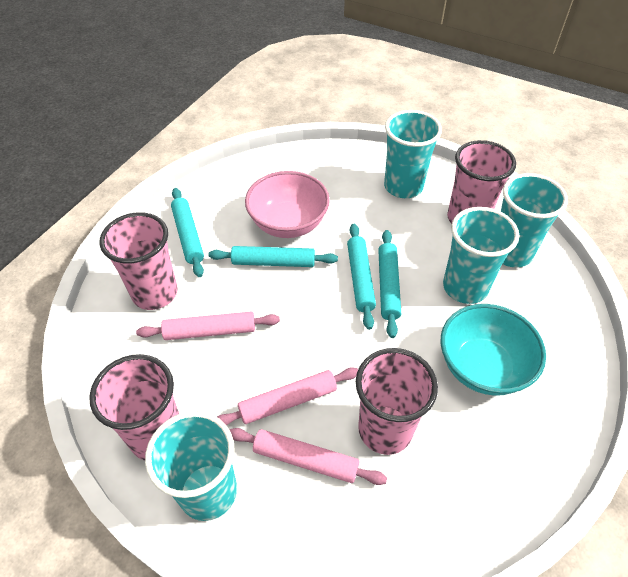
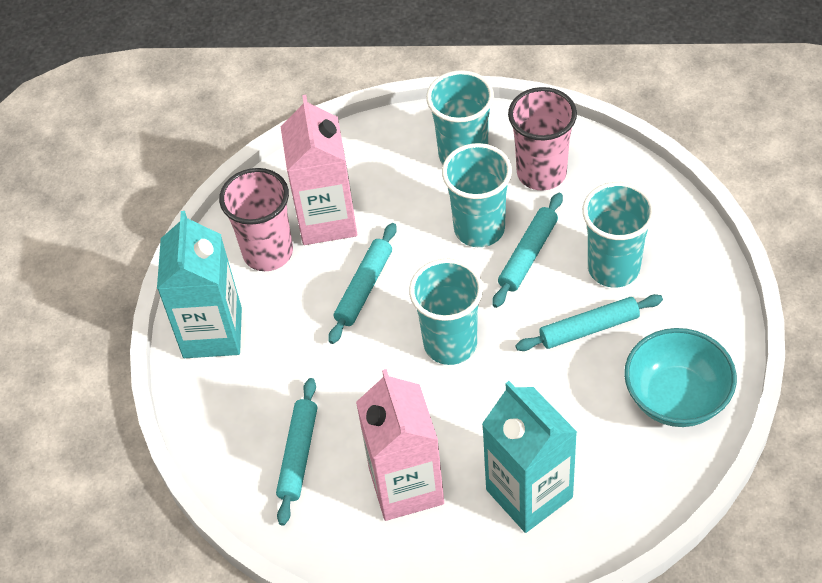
pink bowl: 1 -> 0
pink carton: 0 -> 2
pink cup: 4 -> 2
pink rolling pin: 3 -> 0
turquoise carton: 0 -> 2

